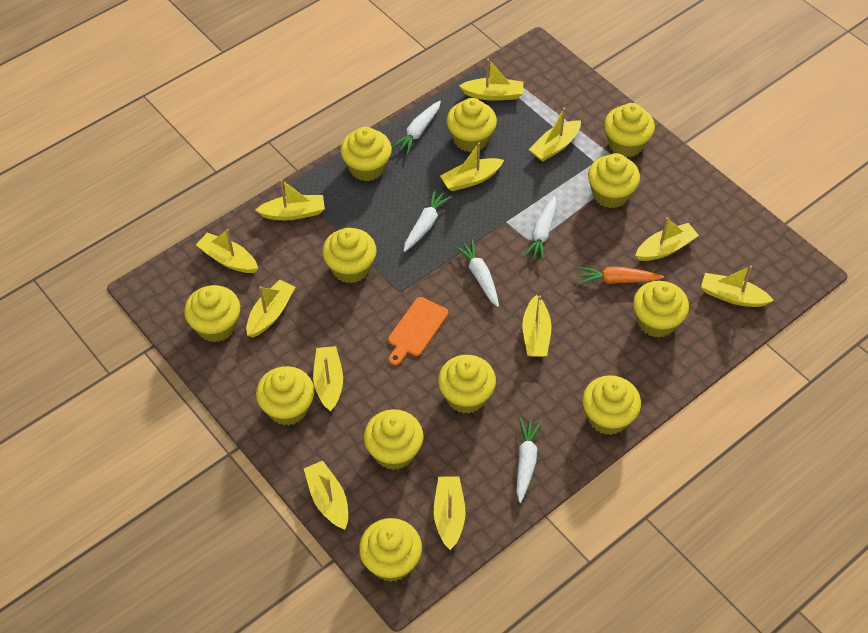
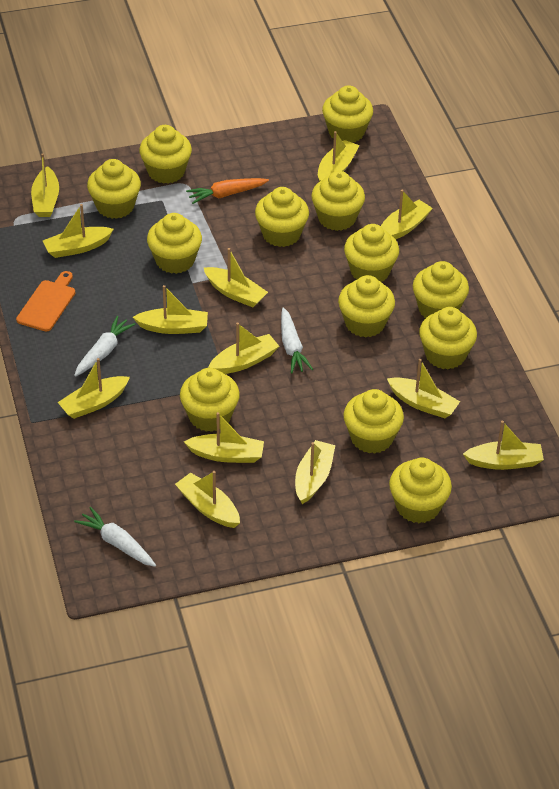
white carrot: 5 -> 3
yellow boat: 12 -> 13
yellow cupcake: 12 -> 13

